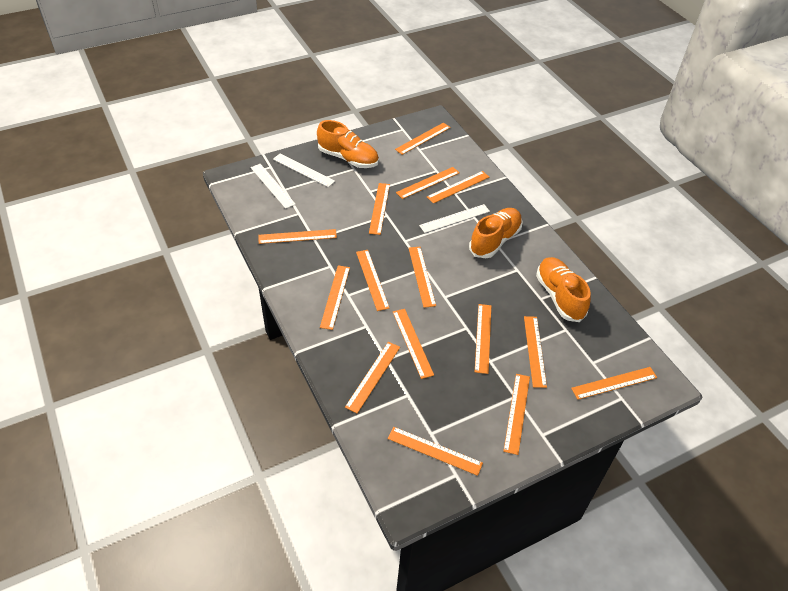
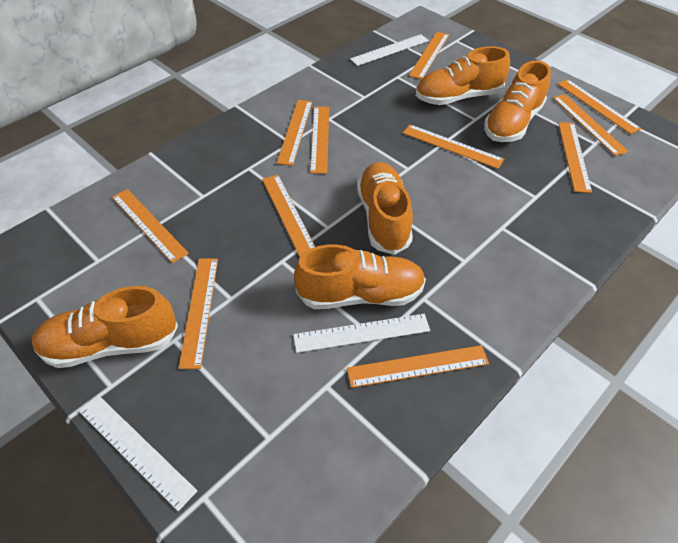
orange ruler: 15 -> 11
orange shoe: 3 -> 5

